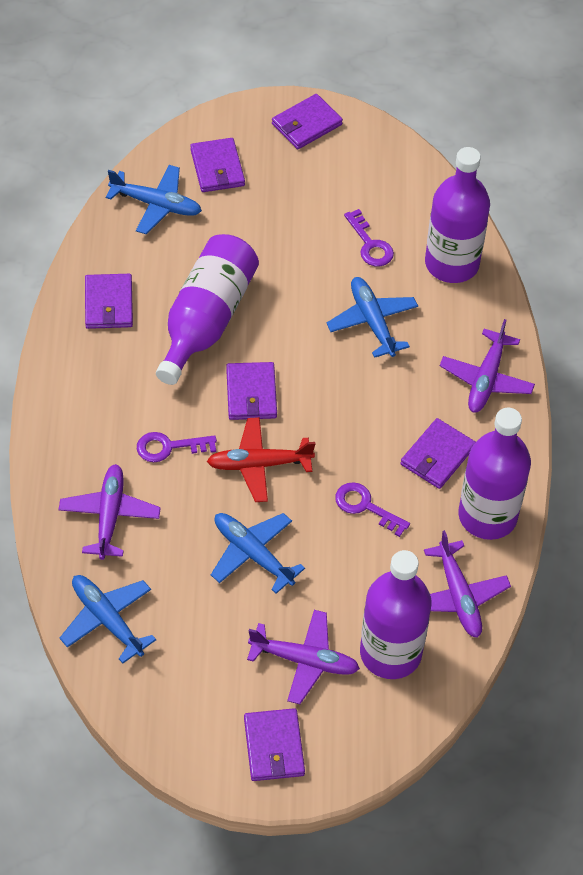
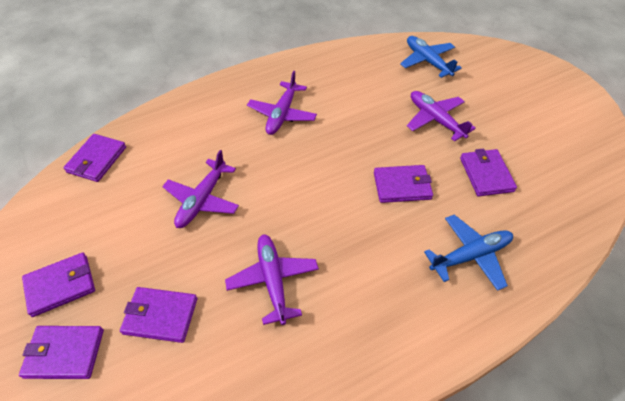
blue plane: 4 -> 2
purple bottle: 4 -> 0
purple key: 3 -> 0
red plane: 1 -> 0

